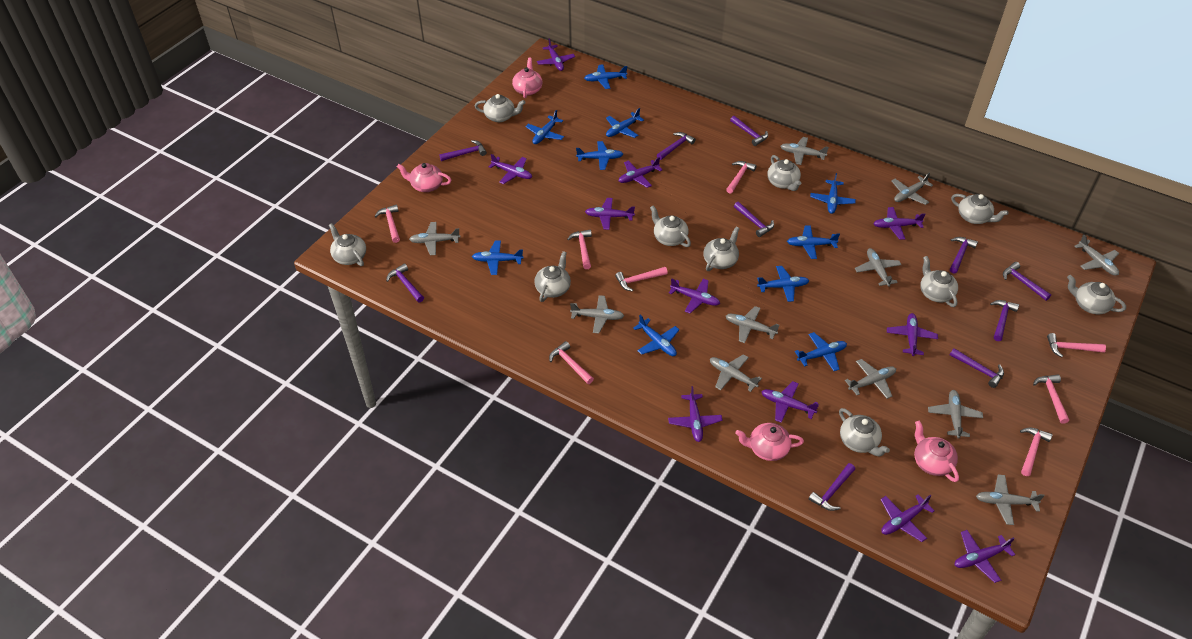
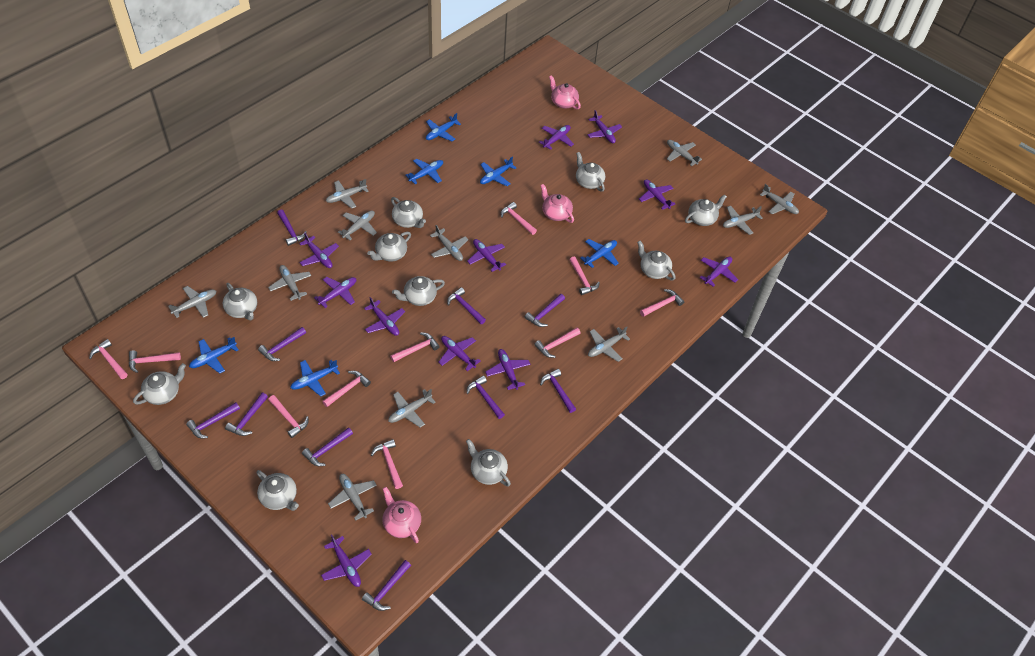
blue plane: 10 -> 6
pink hammer: 8 -> 10
pink teapot: 4 -> 3

